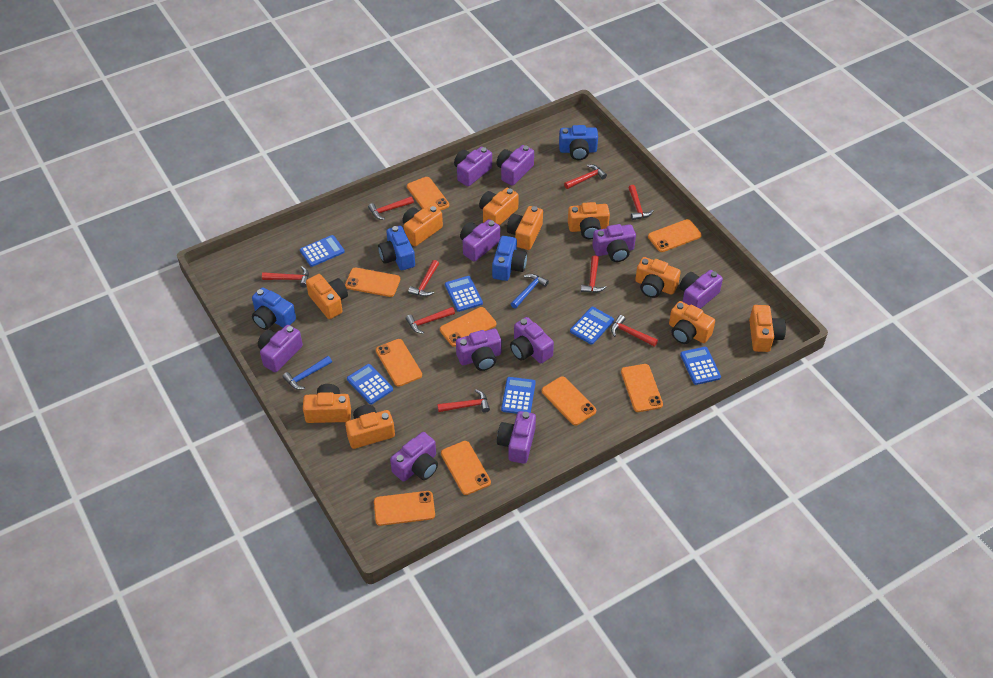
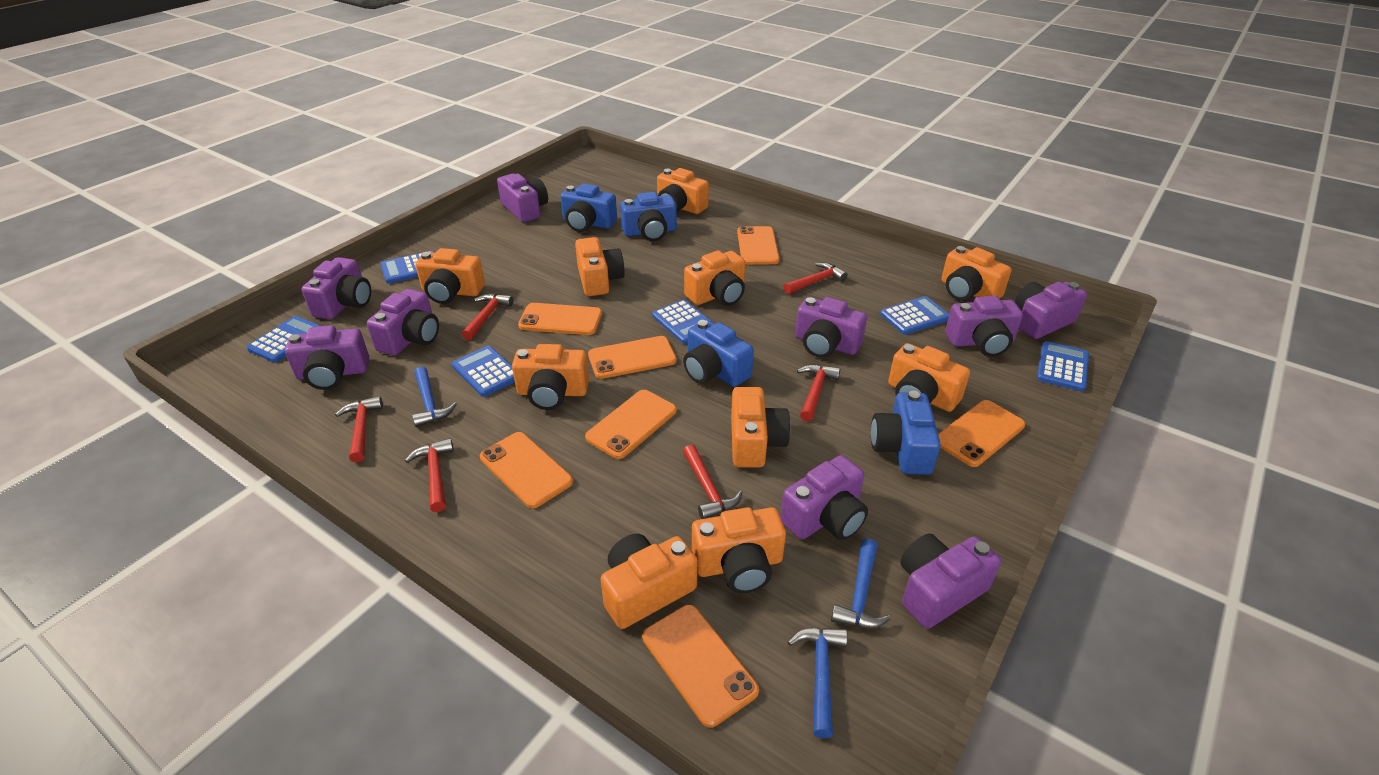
blue hammer: 2 -> 3
orange phone: 9 -> 7
purple camera: 10 -> 9
red hammer: 9 -> 6

